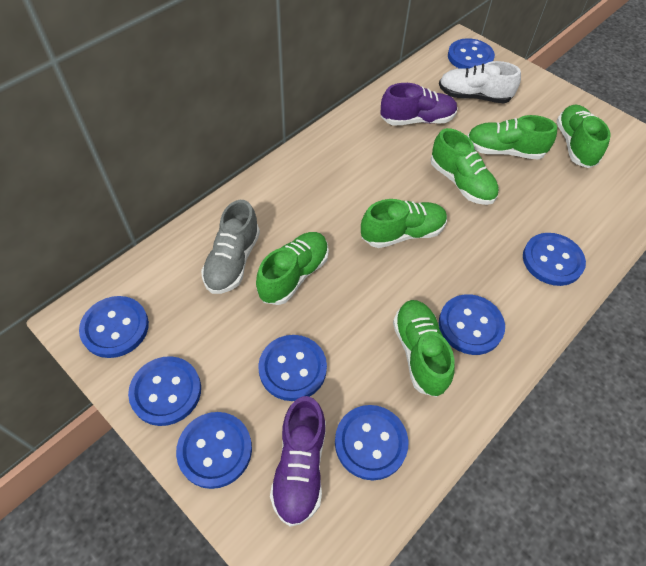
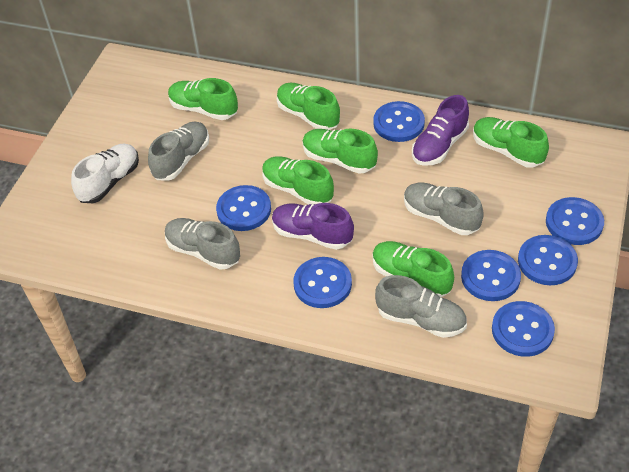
blue button: 8 -> 7
grey shoe: 1 -> 4

